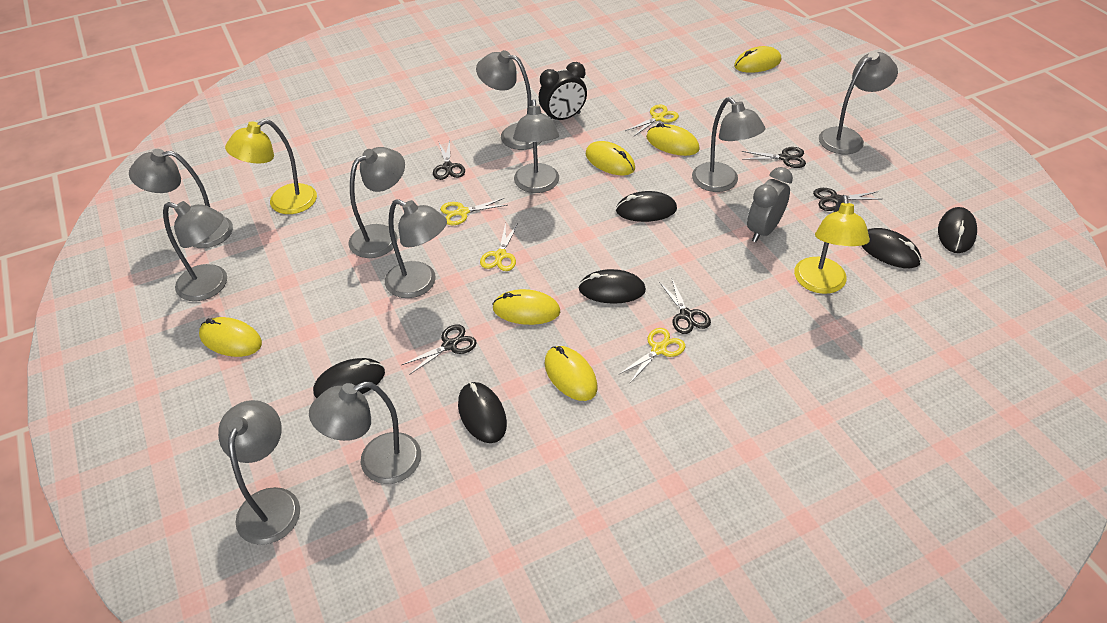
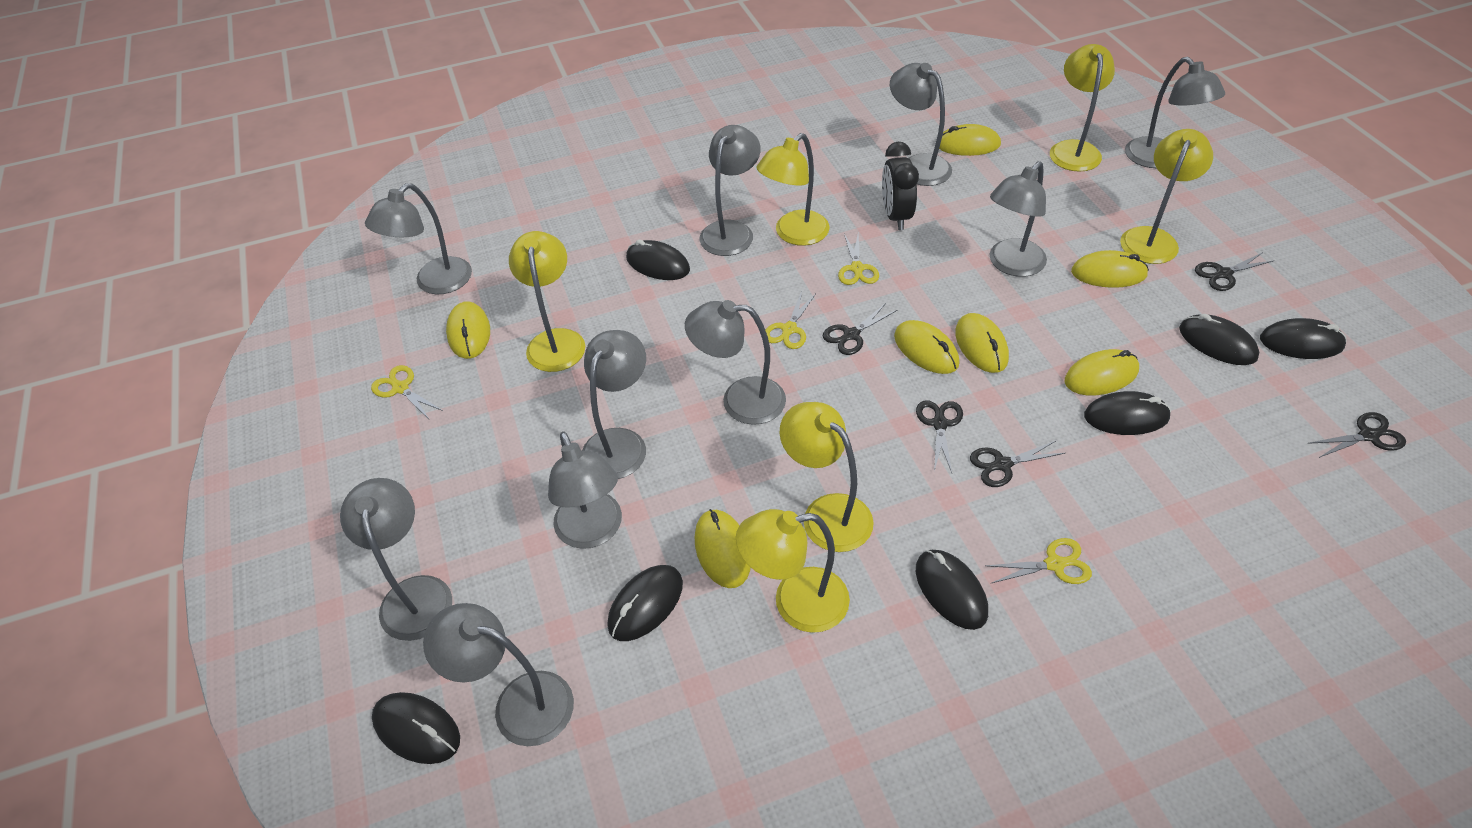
black mouse: 6 -> 7
grey clock: 1 -> 0
yellow lamp: 2 -> 6
yellow mouse: 6 -> 7

